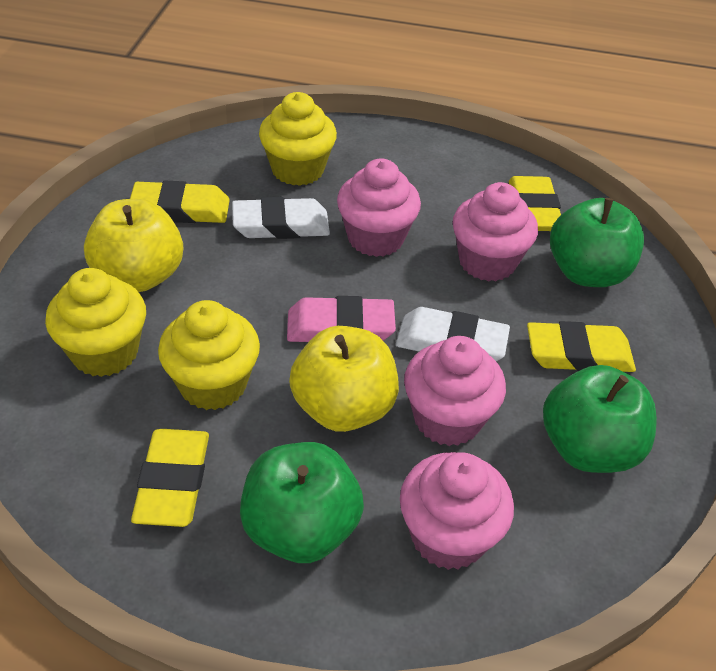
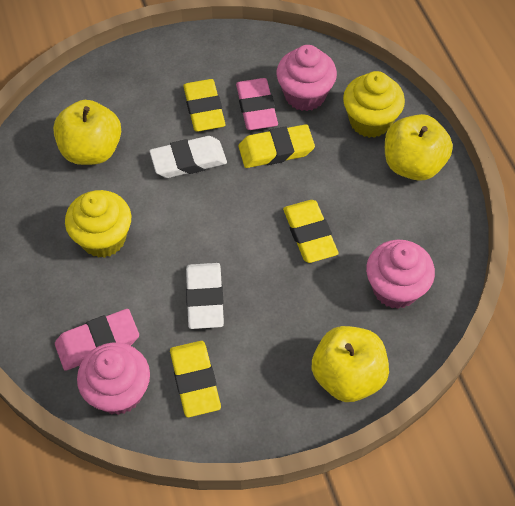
green apple: 3 -> 0
pink cupcake: 4 -> 3
pink eraser: 1 -> 2
yellow apple: 2 -> 3
yellow cupcake: 3 -> 2

